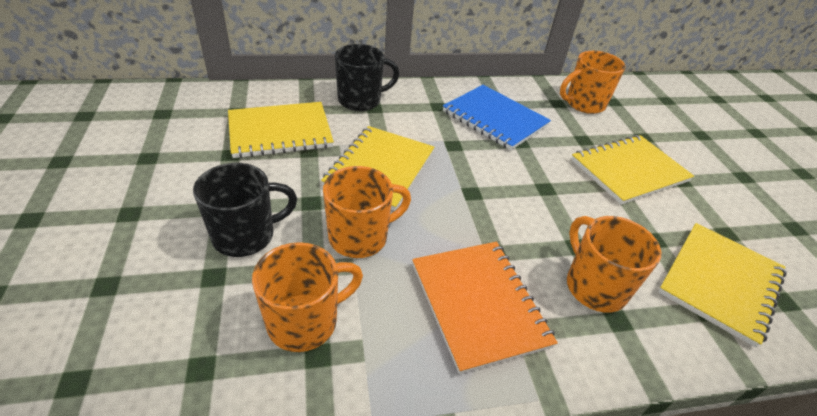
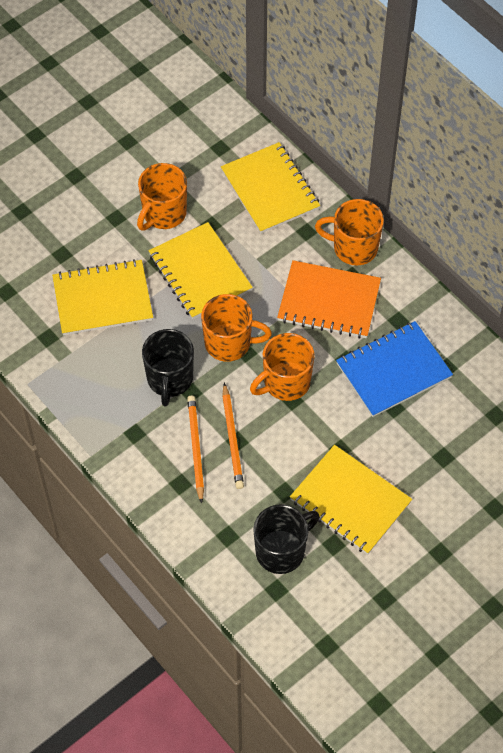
orange pencil: 0 -> 2

